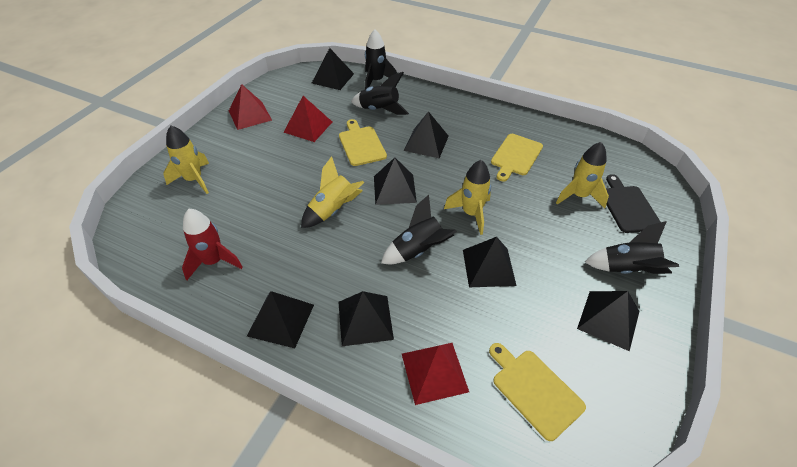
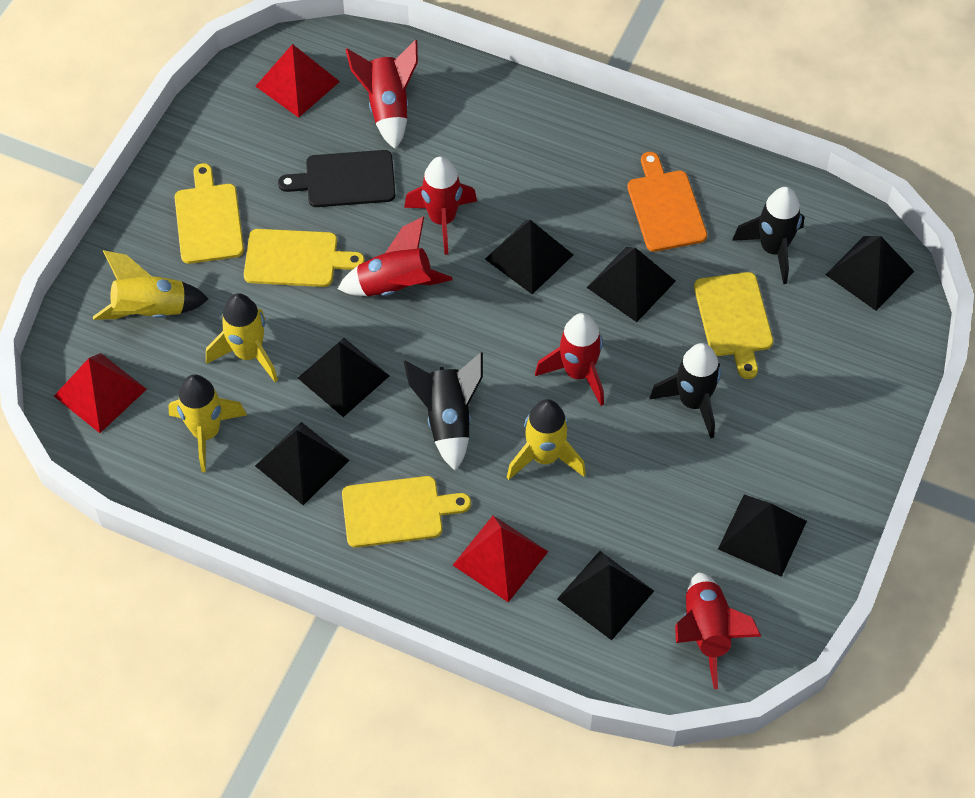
black rocket: 4 -> 3
orange cutting board: 0 -> 1
red rocket: 1 -> 5
yellow cutting board: 3 -> 4

